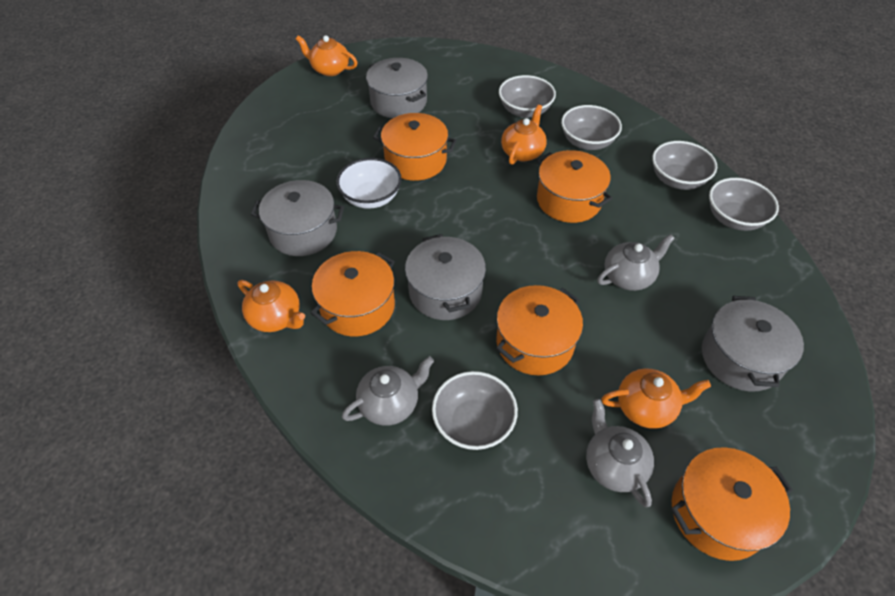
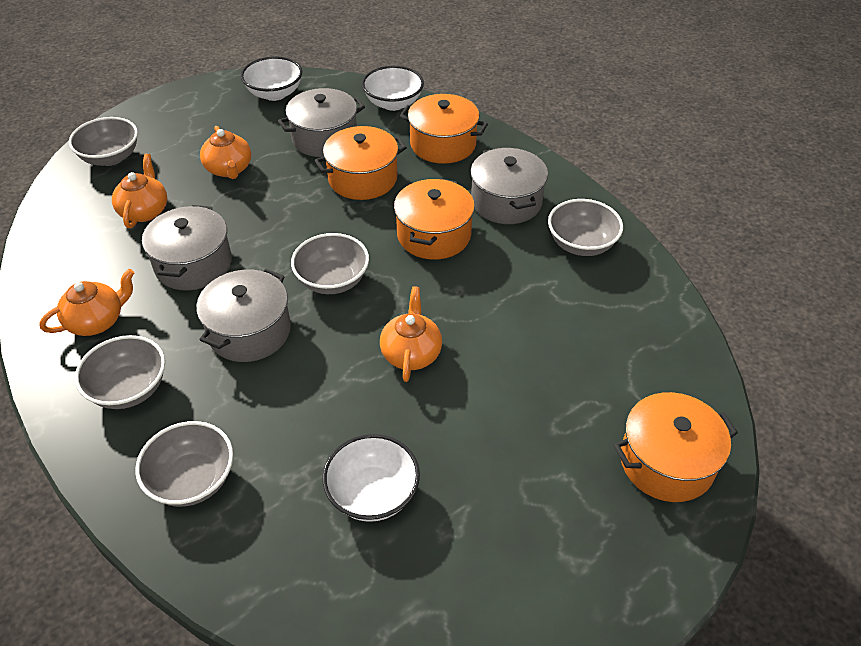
grey teapot: 3 -> 0
orange pot: 5 -> 4
white bowl: 1 -> 3

